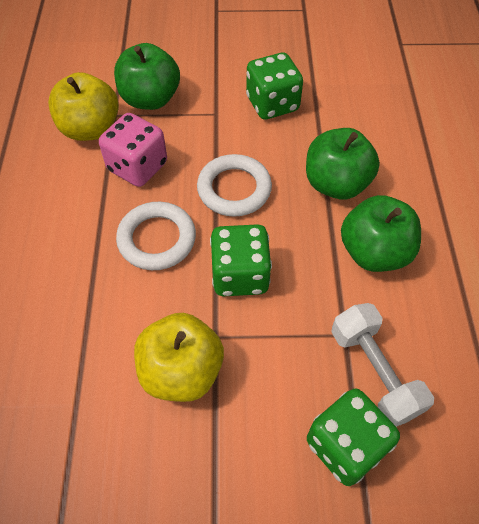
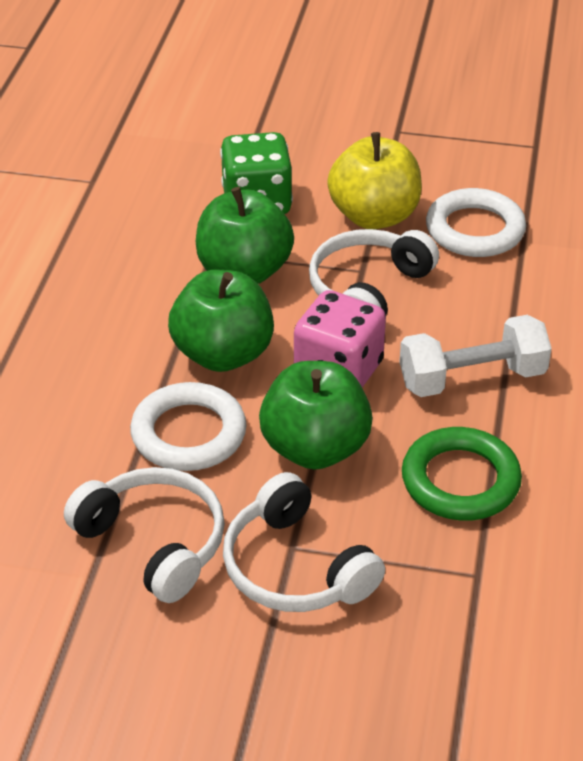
green dice: 3 -> 1
green ring: 0 -> 1
white headphones: 0 -> 3
yellow apple: 2 -> 1

